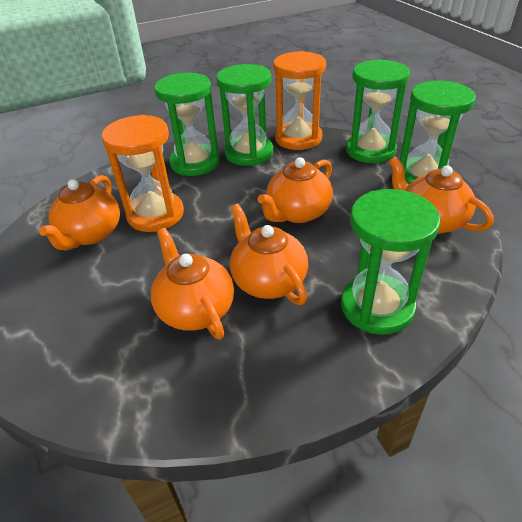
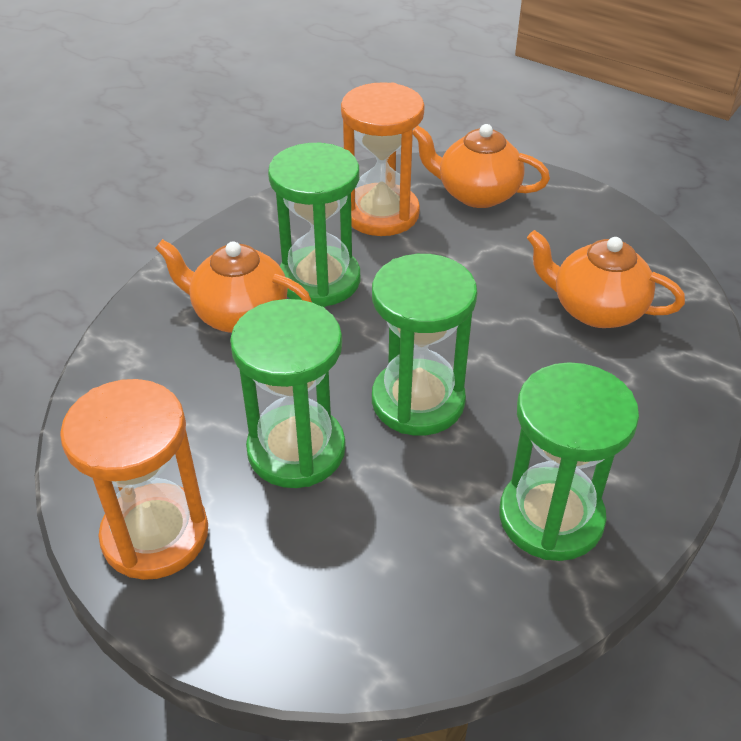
green hourglass: 5 -> 4
orange teapot: 5 -> 3

